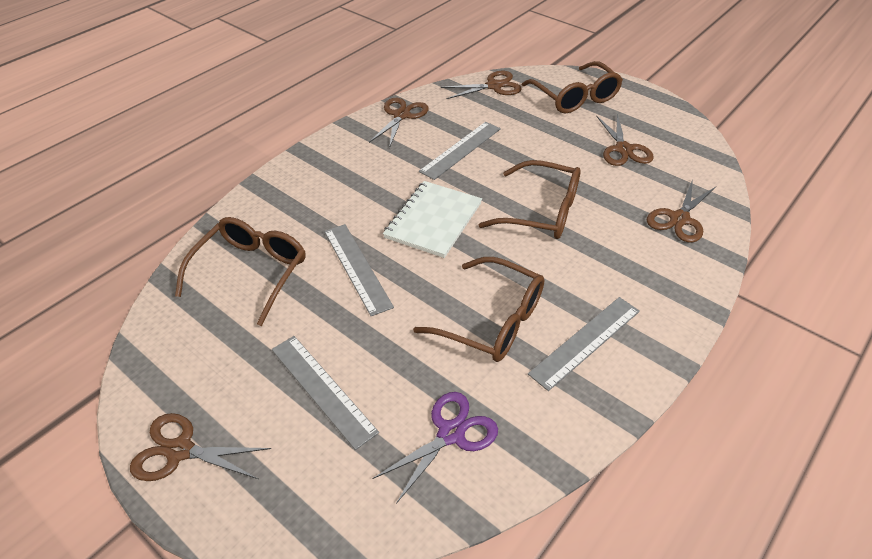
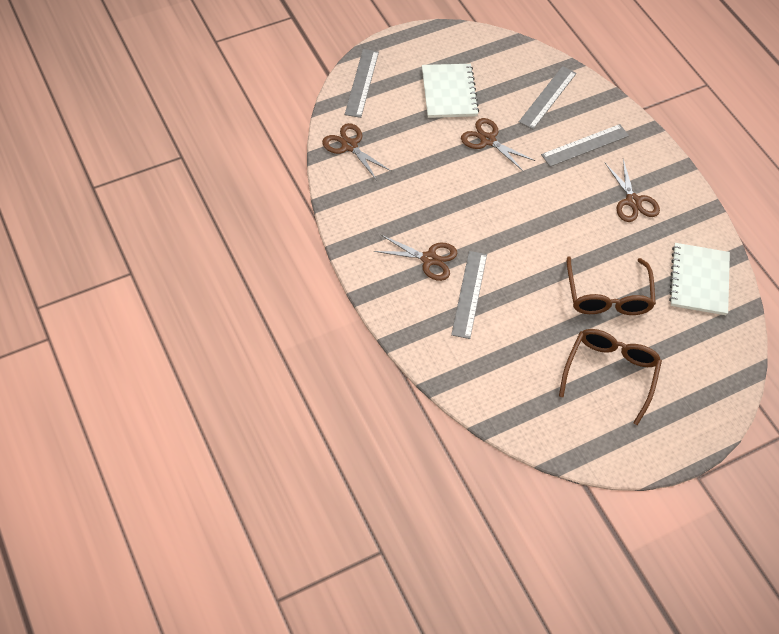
brown glasses: 4 -> 2
brown scissors: 5 -> 4
purple scissors: 1 -> 0
white notebook: 1 -> 2

